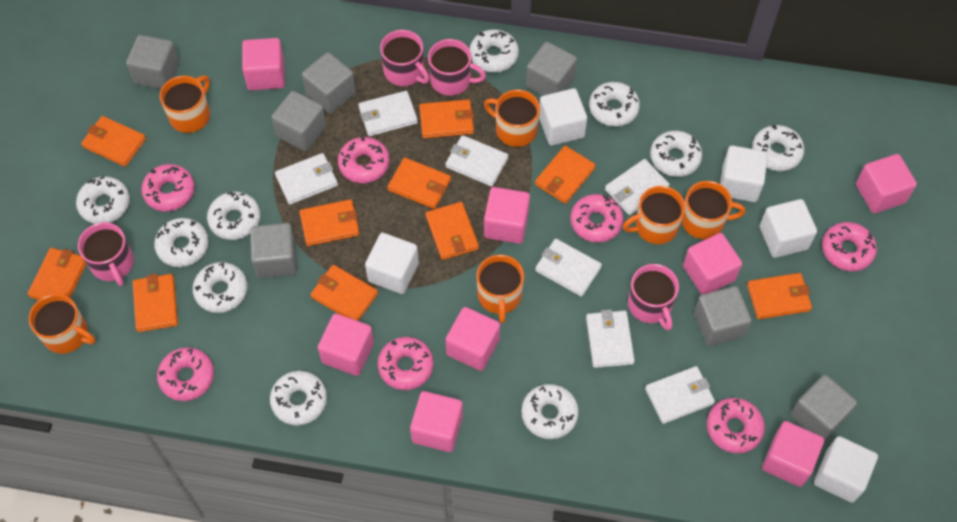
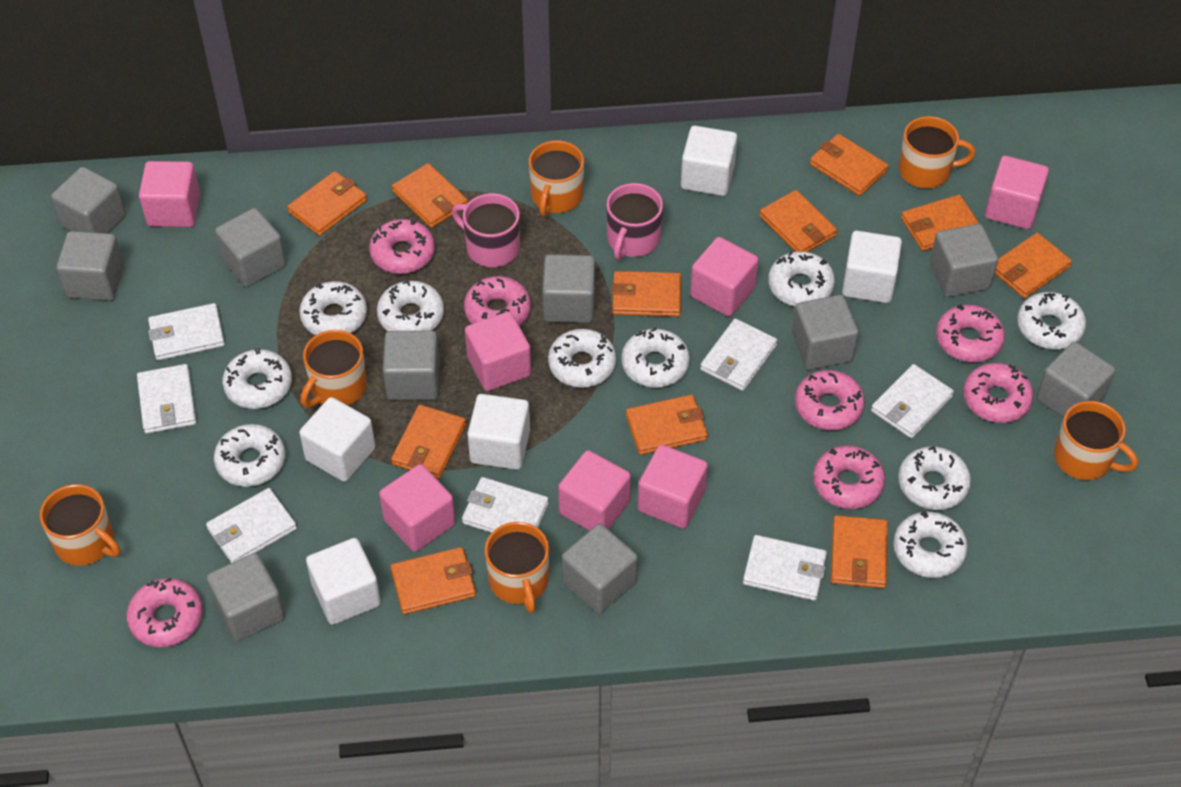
grey cube: 7 -> 10
orange wallet: 10 -> 11
pink cube: 8 -> 7
pink mug: 4 -> 2

